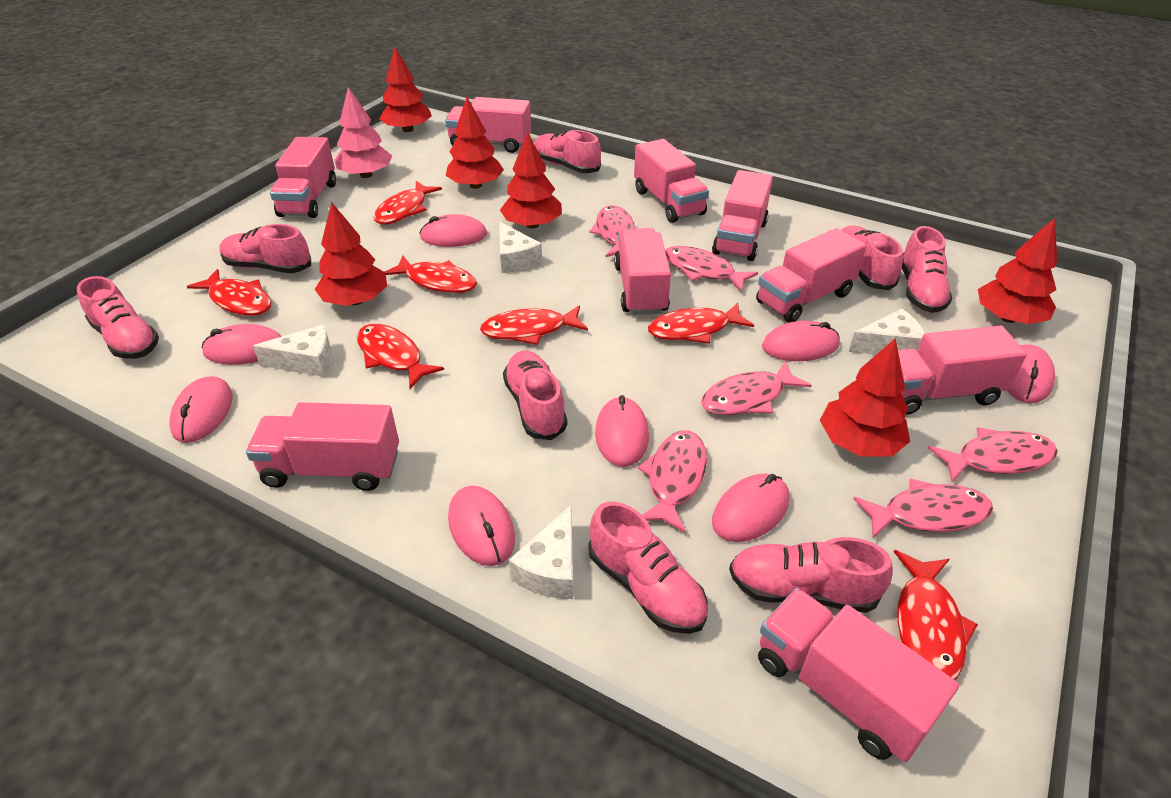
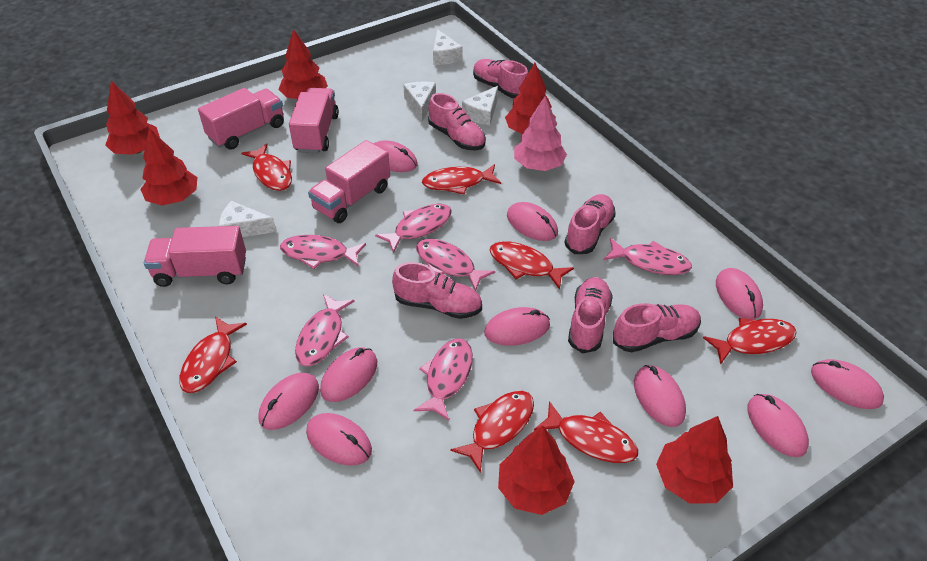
pink mouse: 8 -> 10
pink shoe: 8 -> 6
pink truck: 9 -> 4

